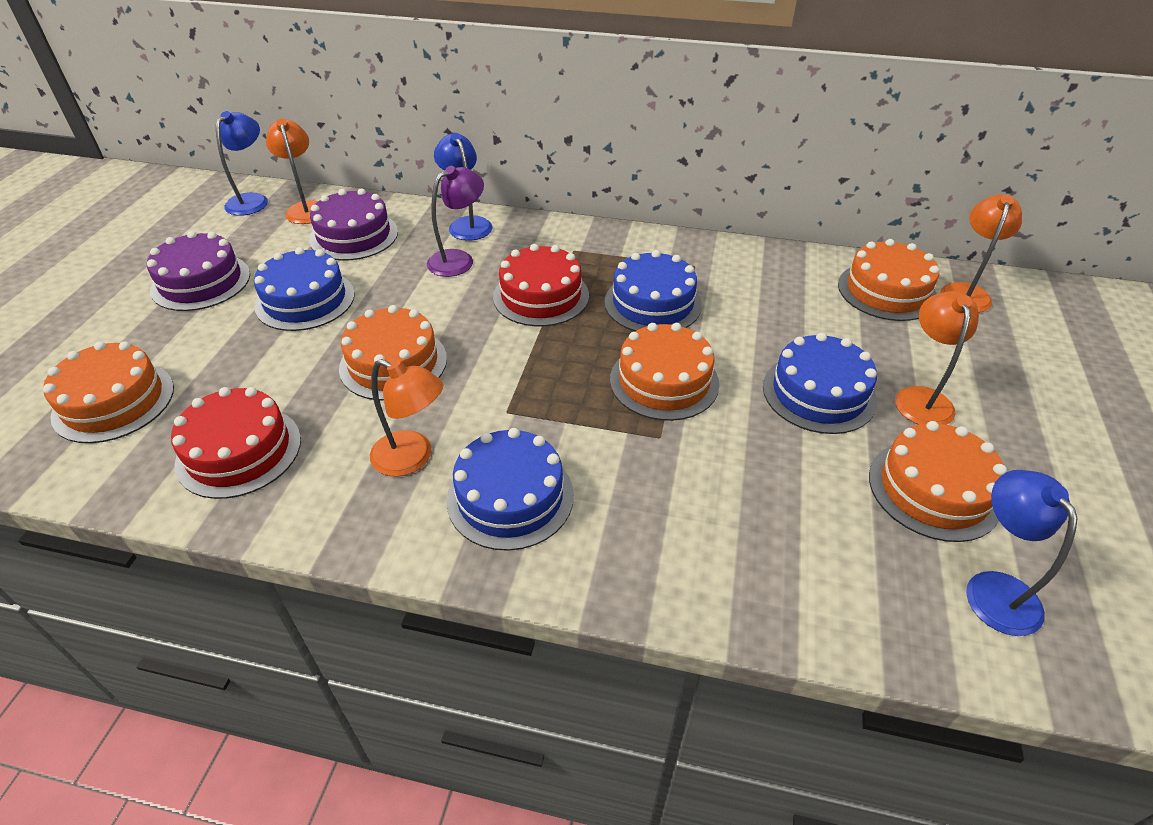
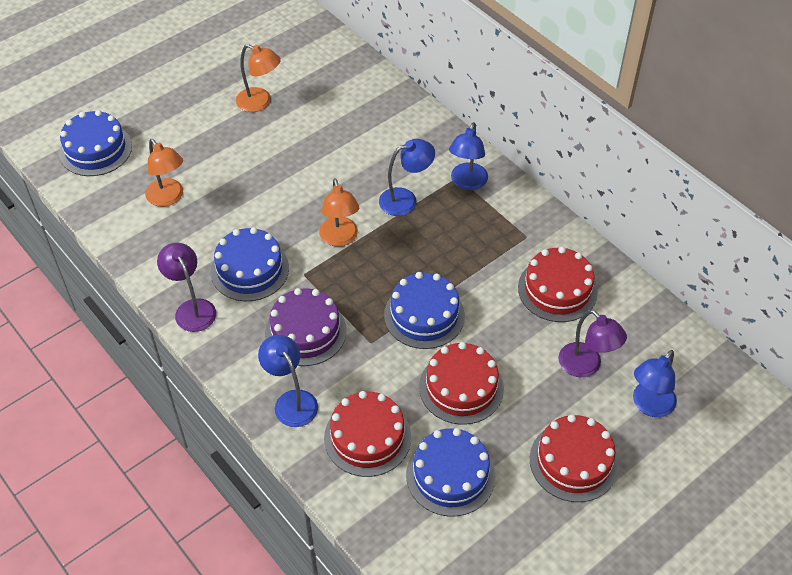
blue lamp: 3 -> 4
orange cake: 5 -> 0
orange lamp: 4 -> 3
purple cake: 2 -> 1
purple lamp: 1 -> 2
red cake: 2 -> 4

